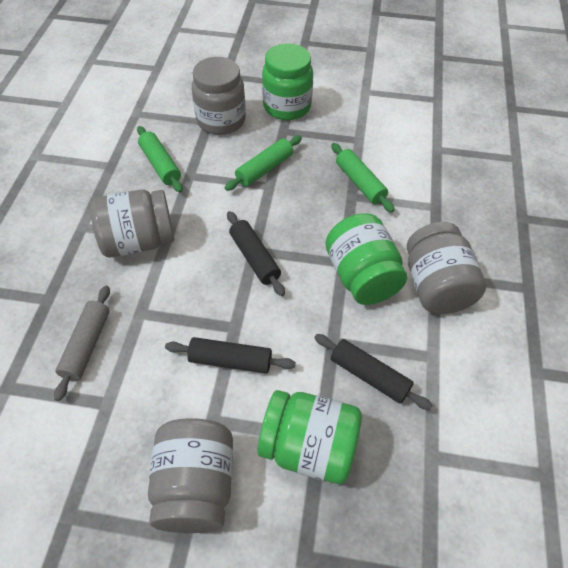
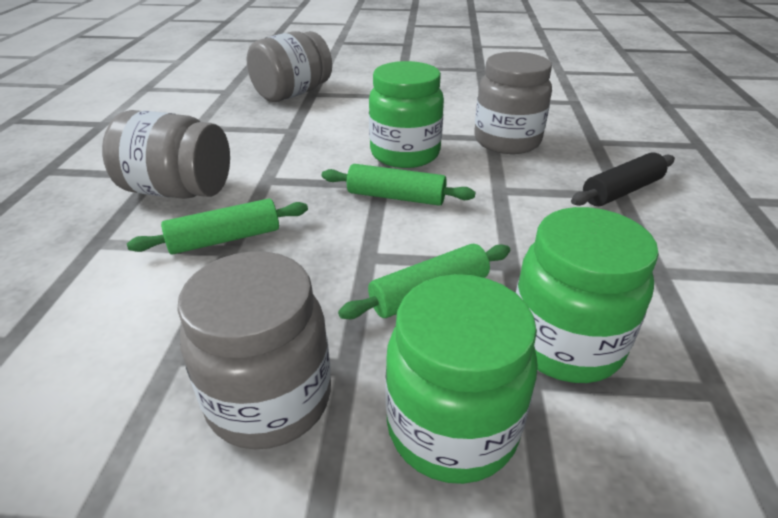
black rolling pin: 3 -> 1
grey rolling pin: 1 -> 0

